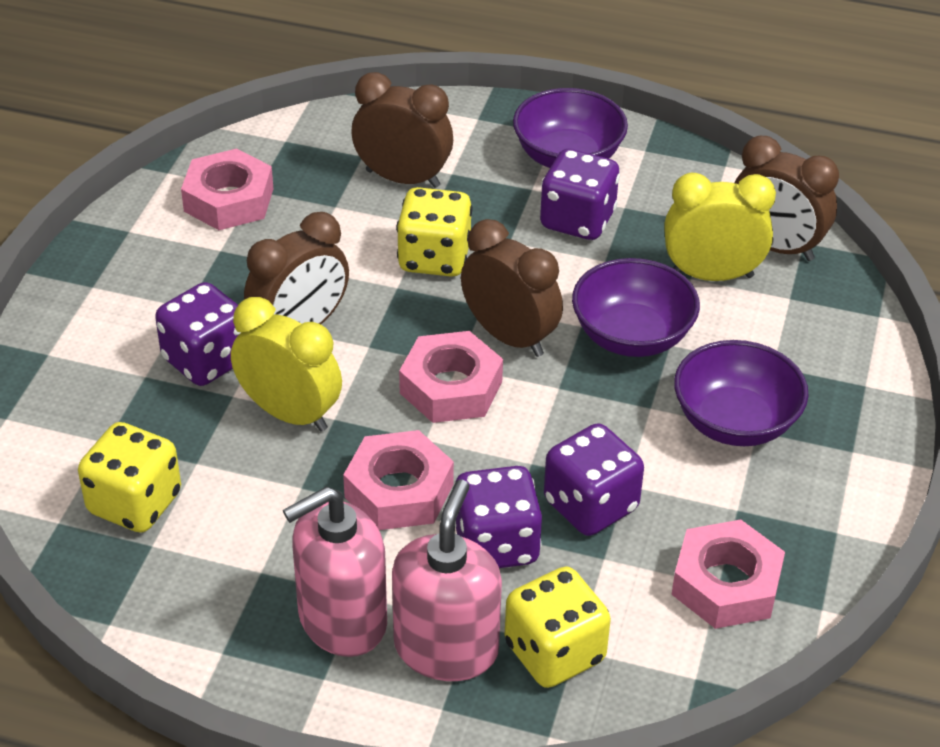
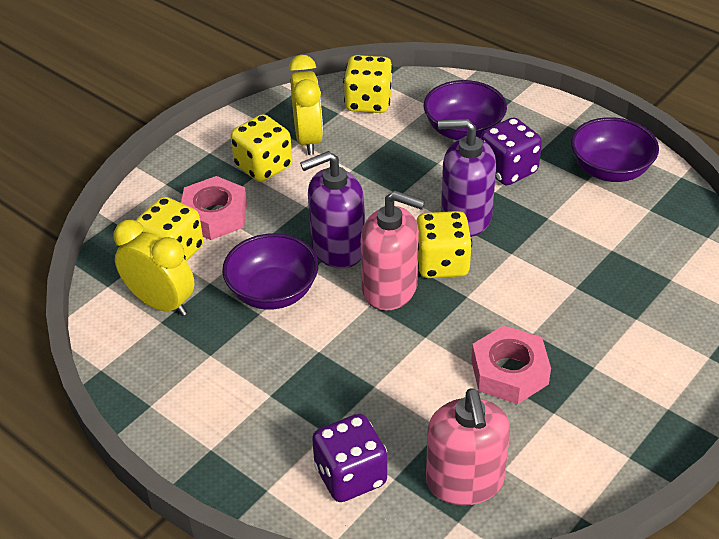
brown clock: 4 -> 0
pink nut: 4 -> 2
purple dice: 4 -> 2
purple soap dispenser: 0 -> 2
yellow dice: 3 -> 4

